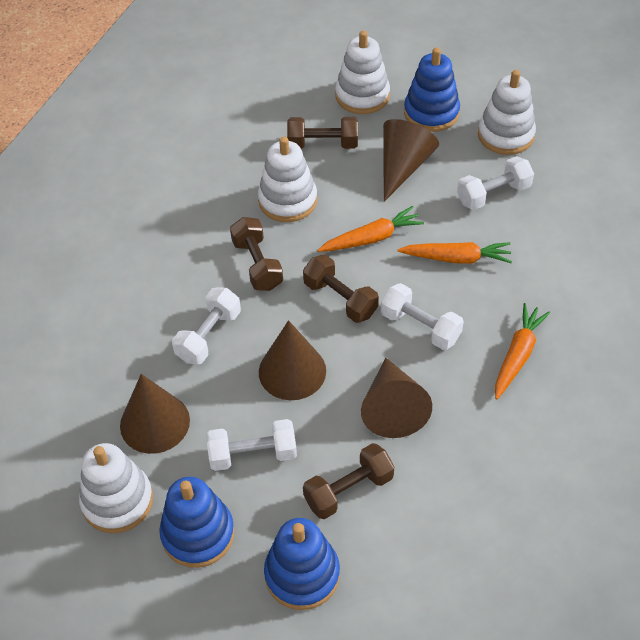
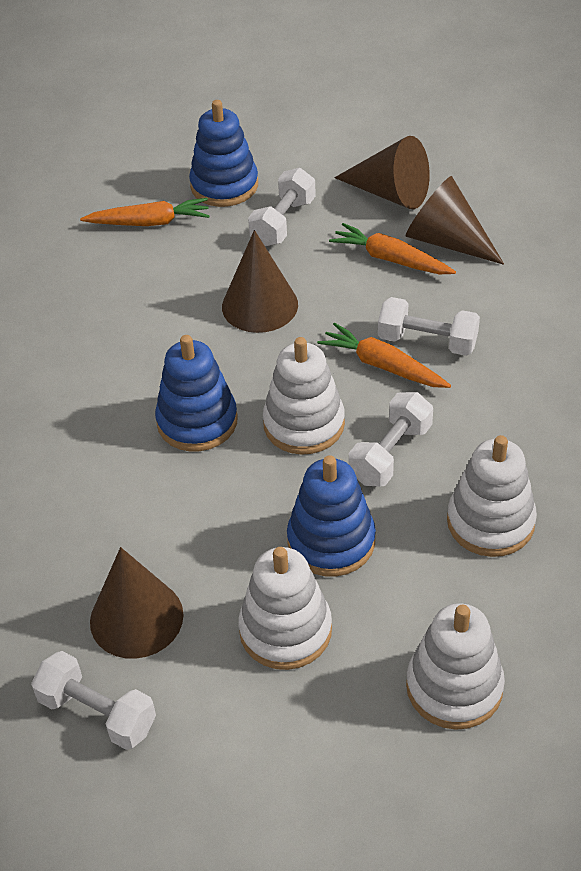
brown dumbbell: 4 -> 0

